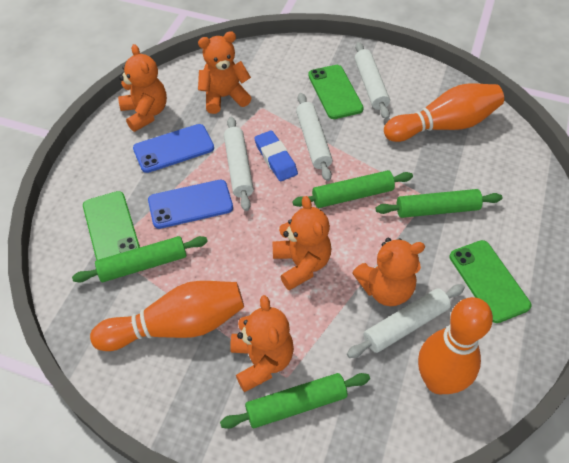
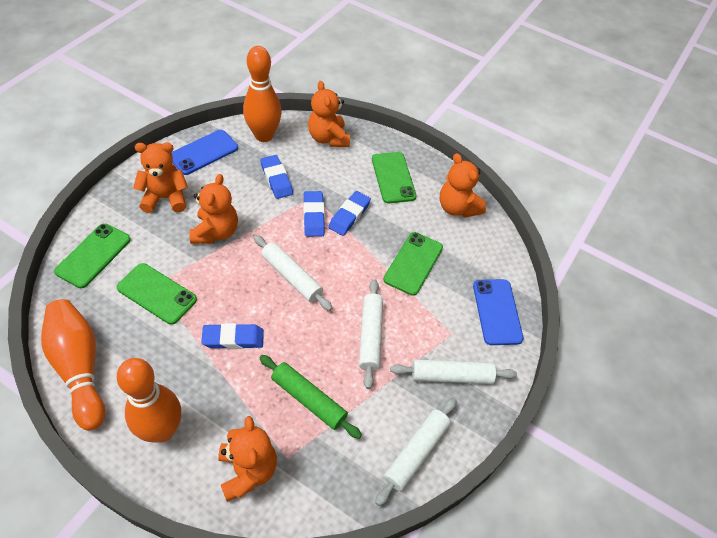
blue eraser: 1 -> 4
green phone: 3 -> 4
green rolling pin: 4 -> 1

